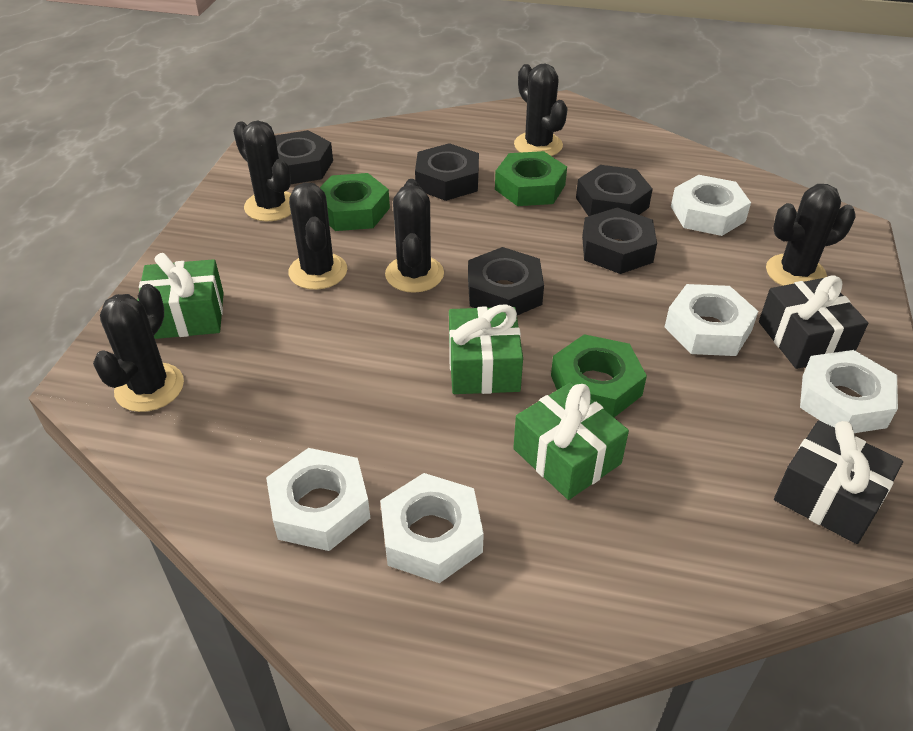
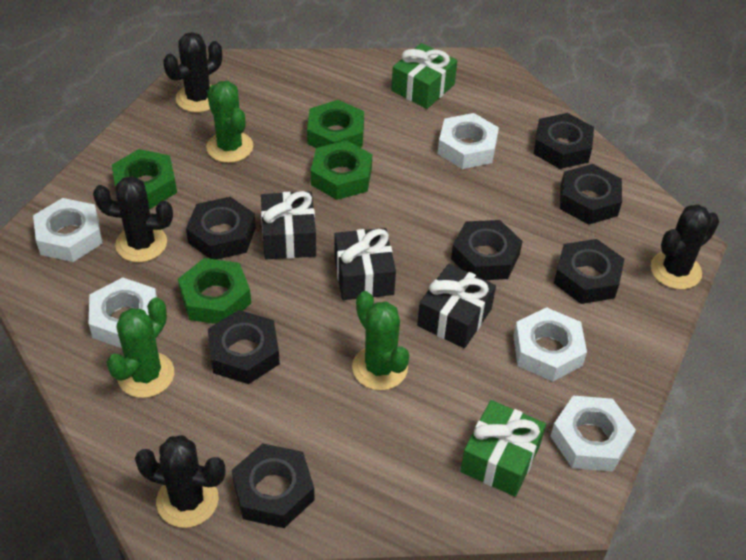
black cactus: 6 -> 4
black gift: 2 -> 3
black nut: 5 -> 7
green cactus: 0 -> 3
green gift: 3 -> 2
green nut: 3 -> 4

